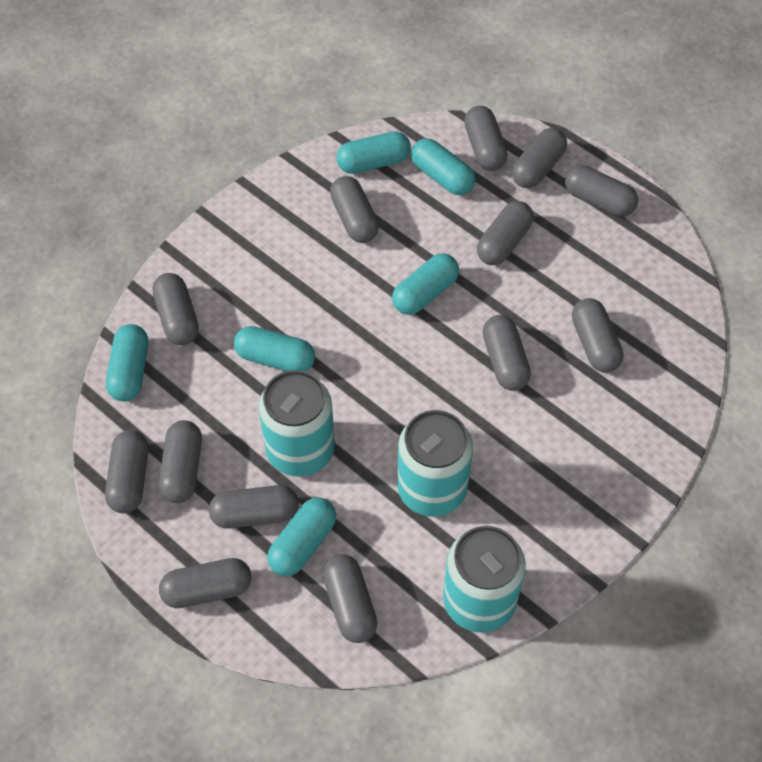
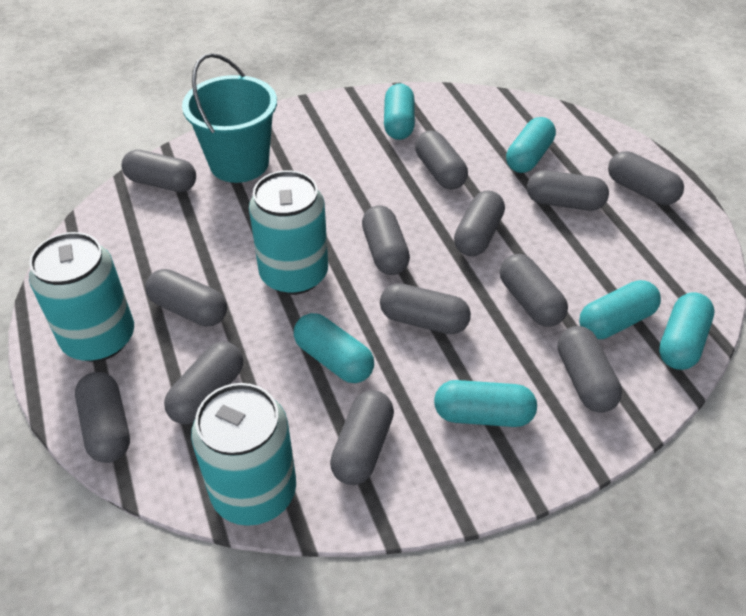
turquoise bucket: 0 -> 1

